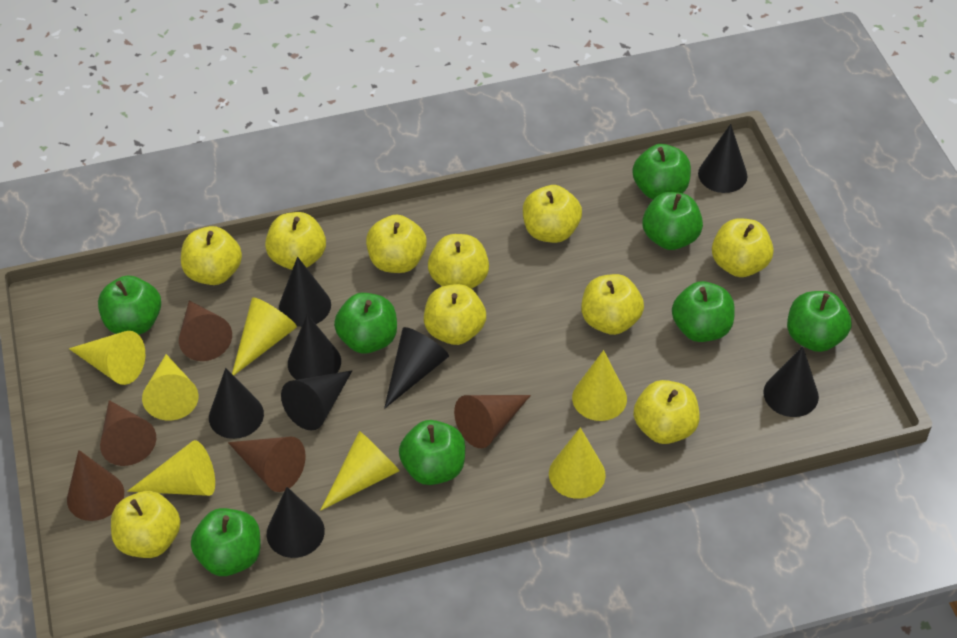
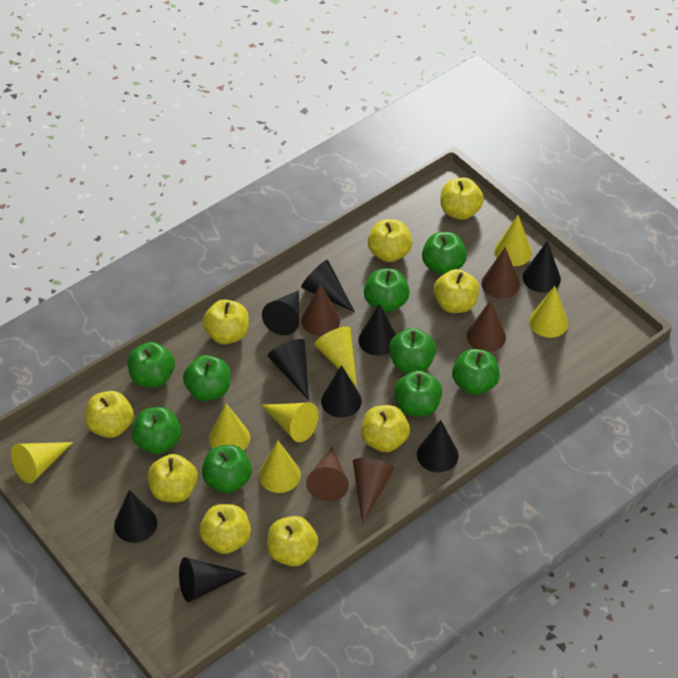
black cone: 8 -> 9
green apple: 8 -> 9
yellow apple: 10 -> 9

